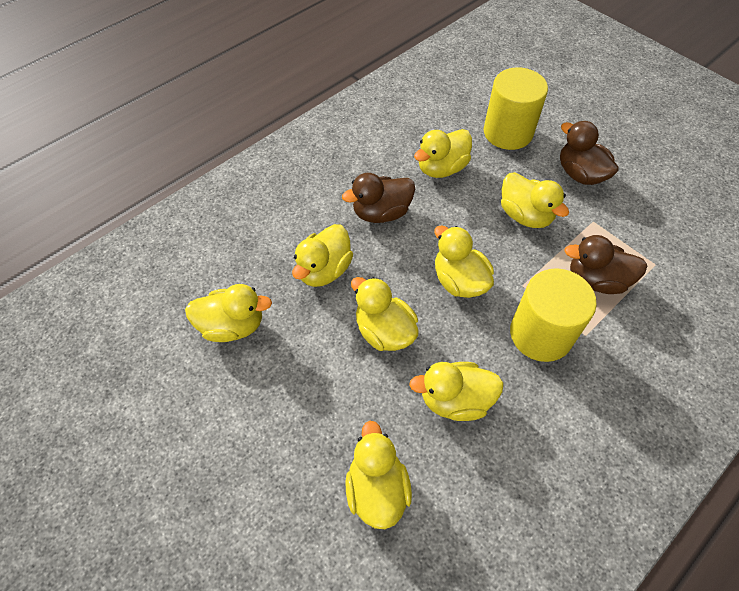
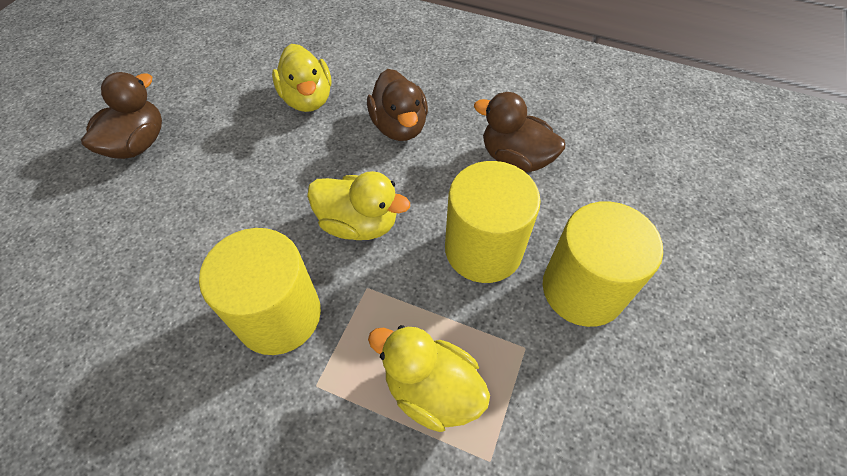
yellow cylinder: 2 -> 3
yellow duck: 8 -> 3

